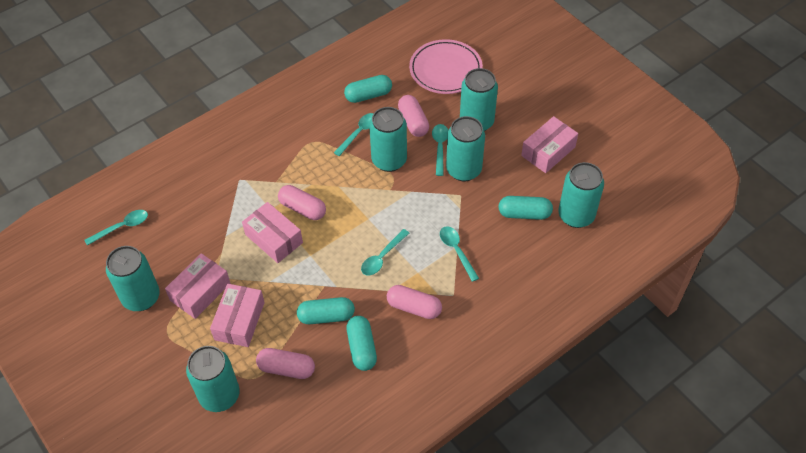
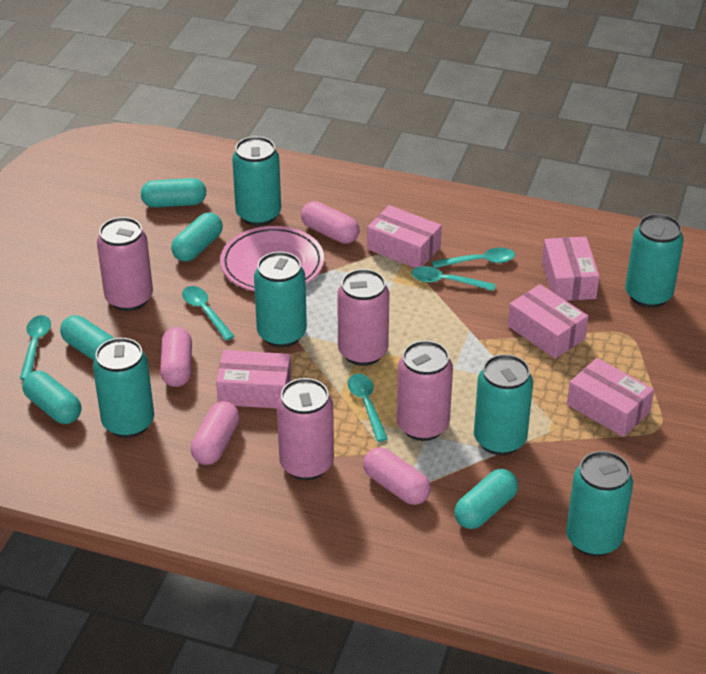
pink box: 4 -> 5
pink can: 0 -> 4
turquoise capsule: 4 -> 5

